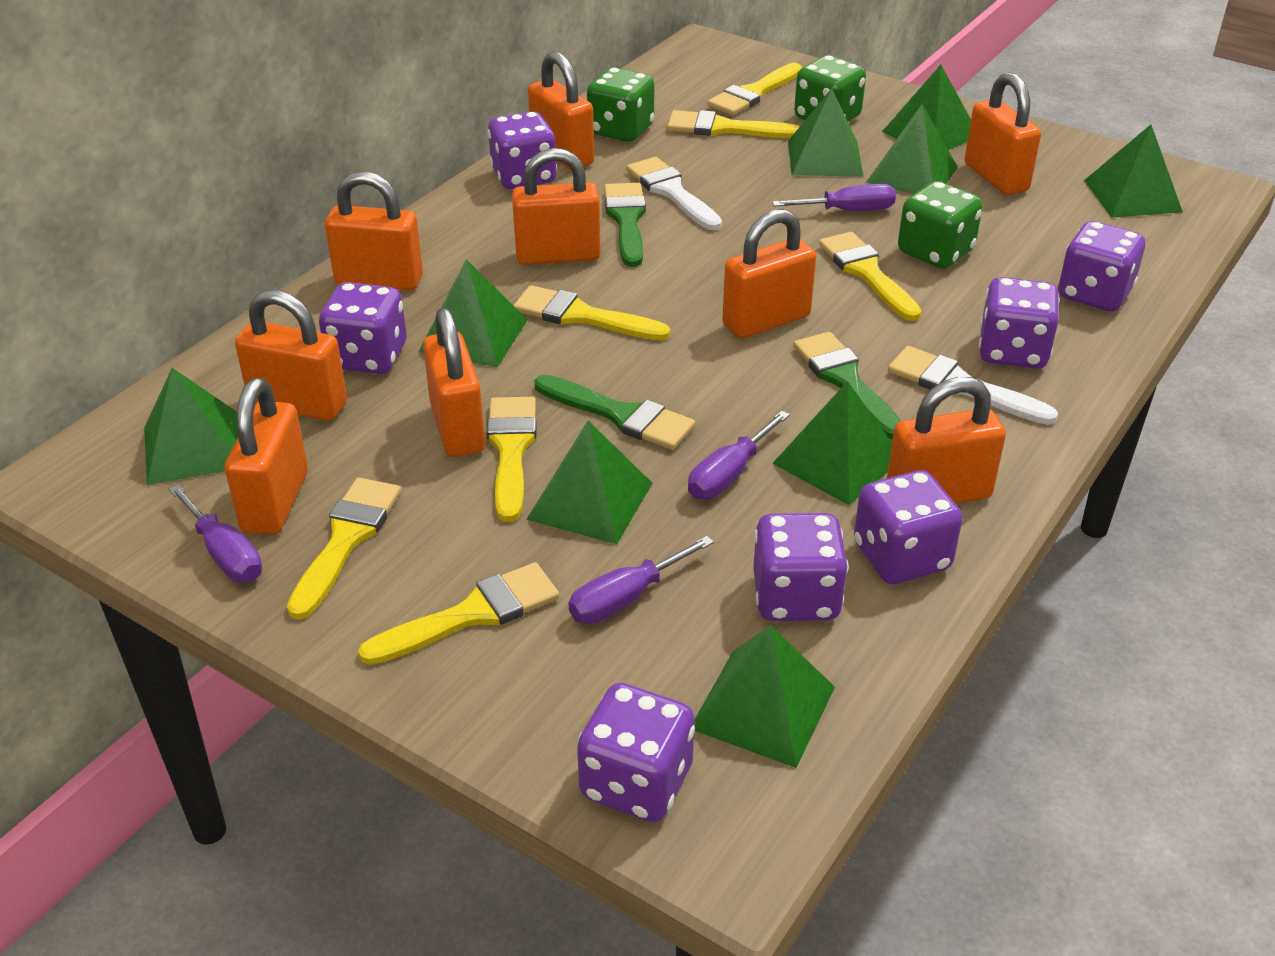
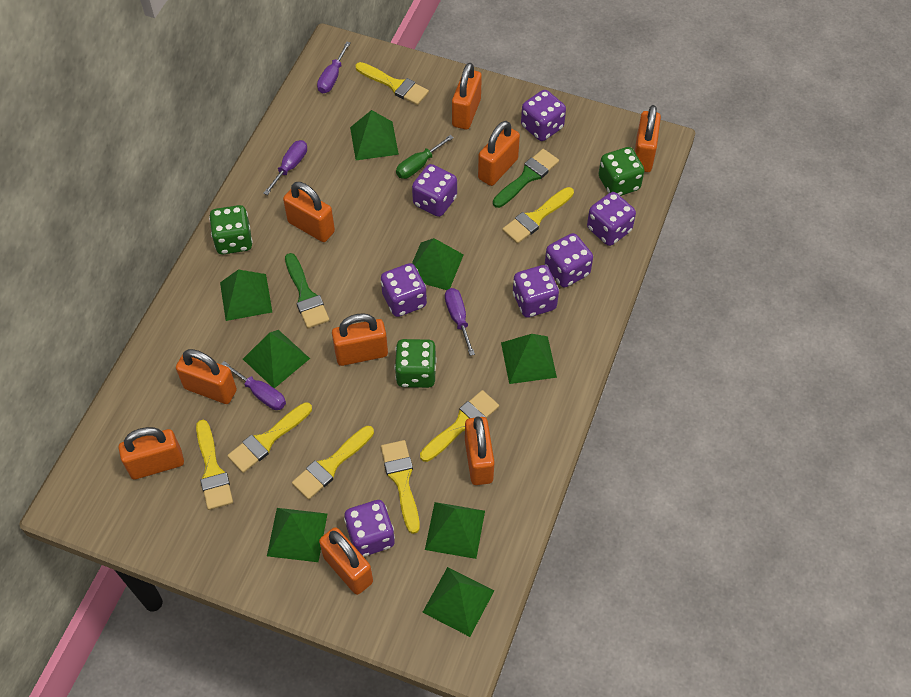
green brush: 3 -> 2
green pyramid: 9 -> 8
green screwdriver: 0 -> 1
white brush: 2 -> 0

